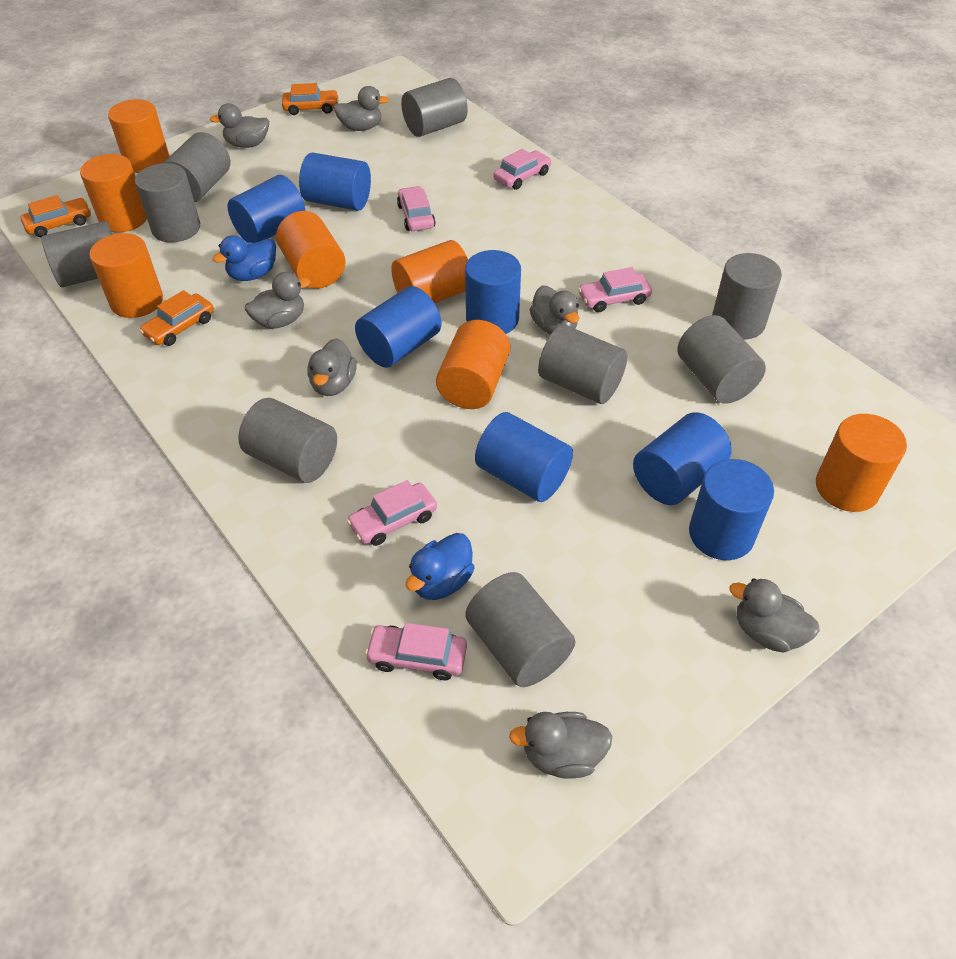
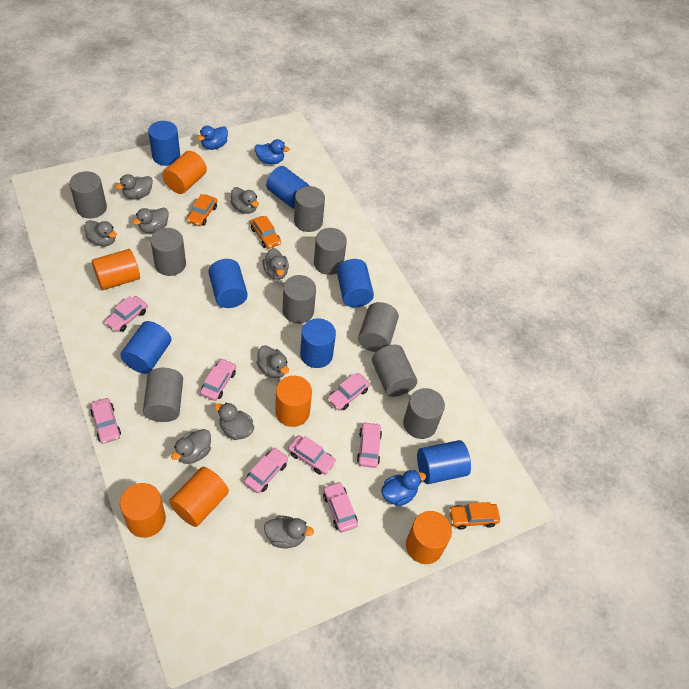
blue duck: 2 -> 3
grey duck: 7 -> 9
orange cylinder: 7 -> 6
pink car: 5 -> 8

